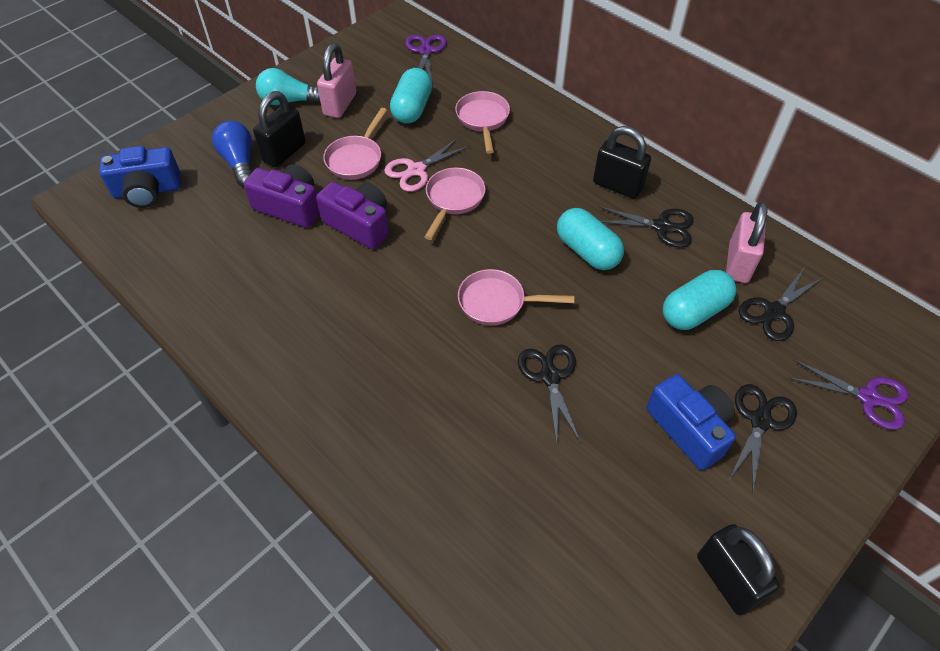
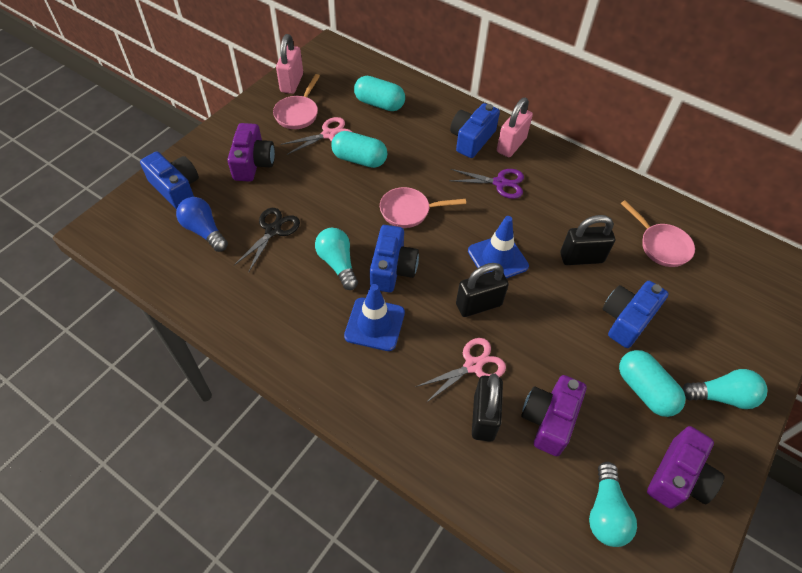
black scissors: 4 -> 1
blue camera: 2 -> 4
blue traffic cone: 0 -> 2
pink pan: 4 -> 3
pink scissors: 1 -> 2
purple camera: 2 -> 3
purple scissors: 2 -> 1
turquoise light bulb: 1 -> 3

